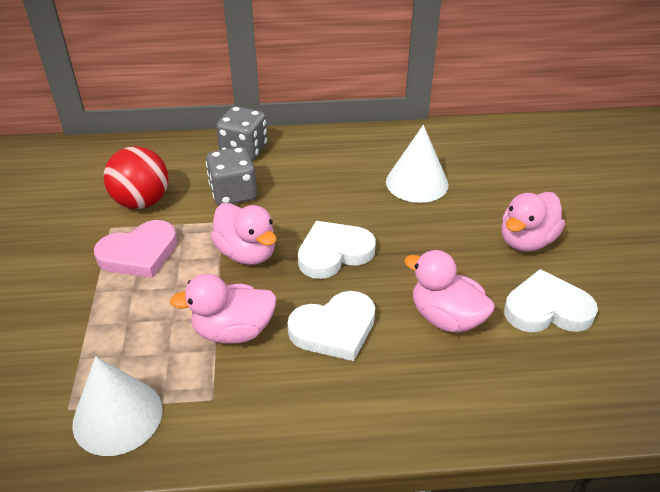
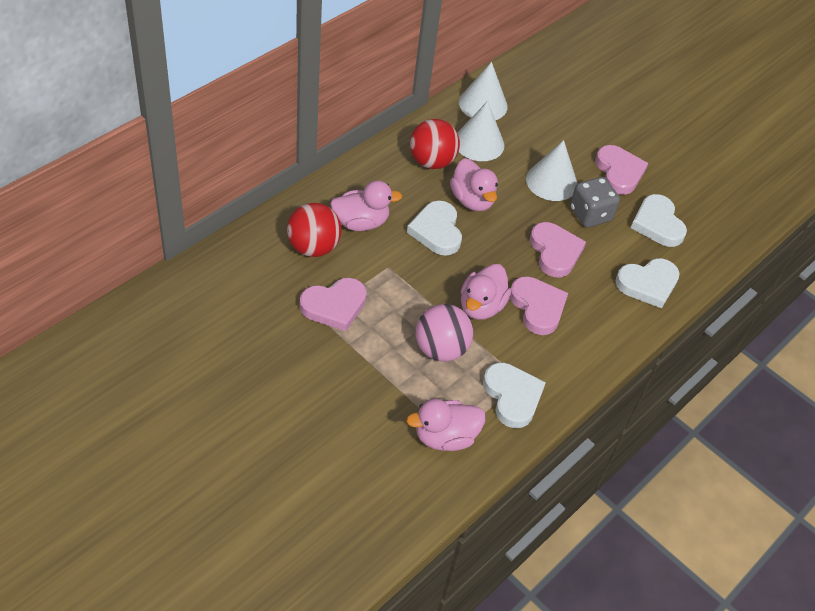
grey dice: 2 -> 1
pink ball: 0 -> 1
pink heart: 1 -> 4
red ball: 1 -> 2
white cone: 2 -> 3
white heart: 3 -> 4

